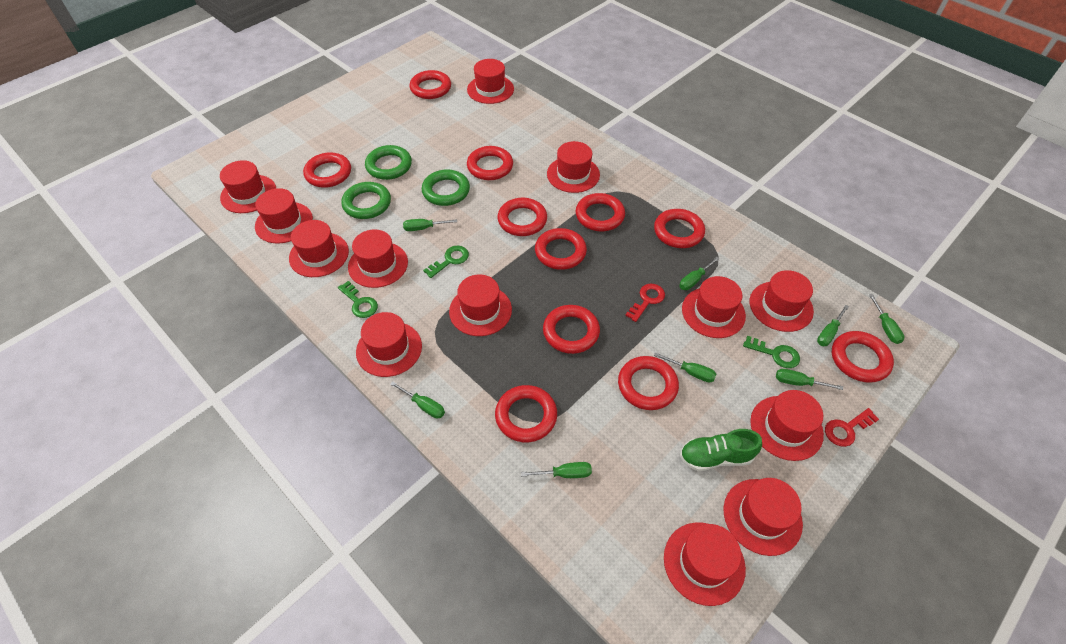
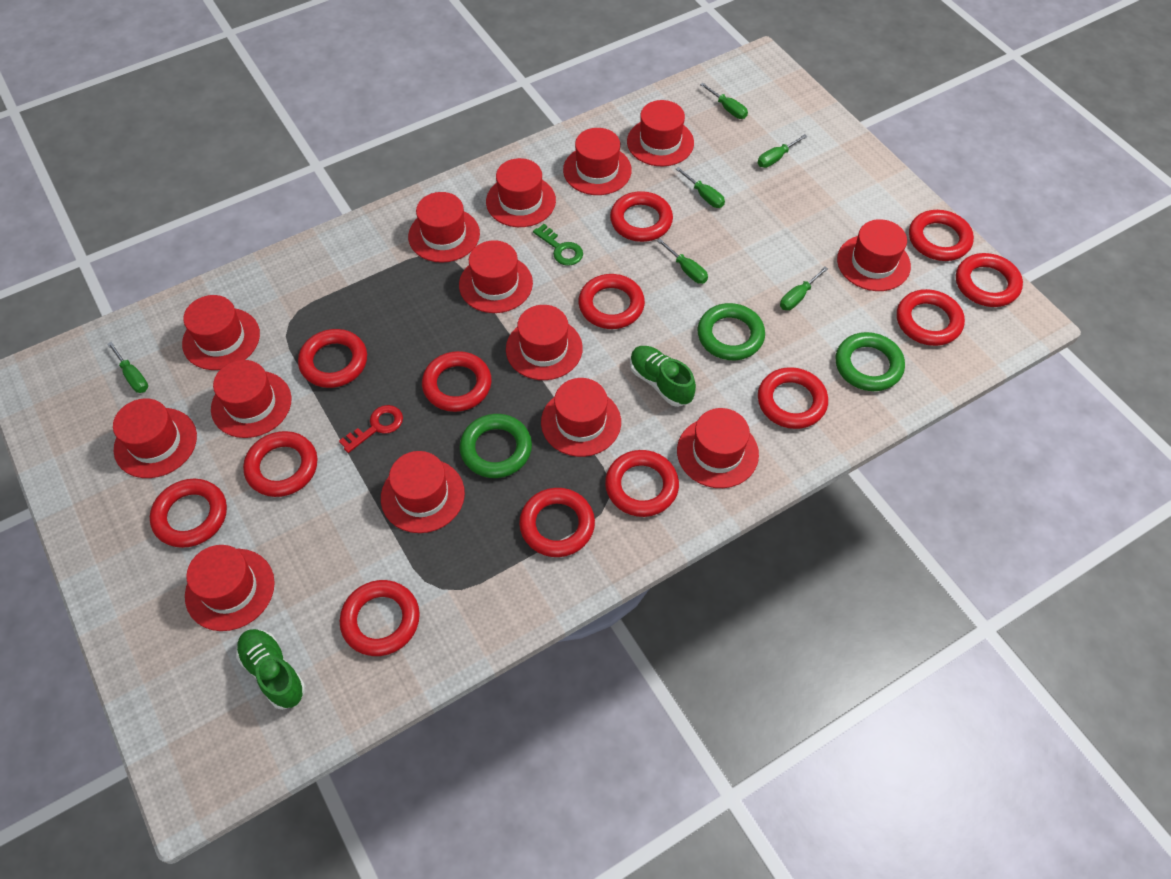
green key: 3 -> 1
green screwdriver: 8 -> 6
green shoe: 1 -> 2
red hat: 13 -> 14
red key: 2 -> 1
red ring: 11 -> 13

